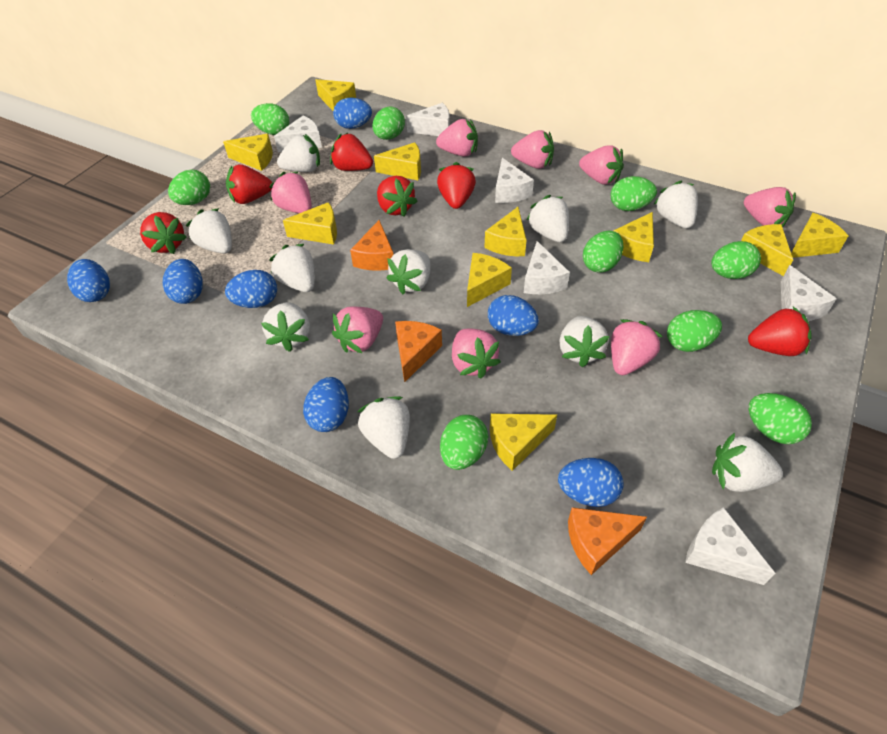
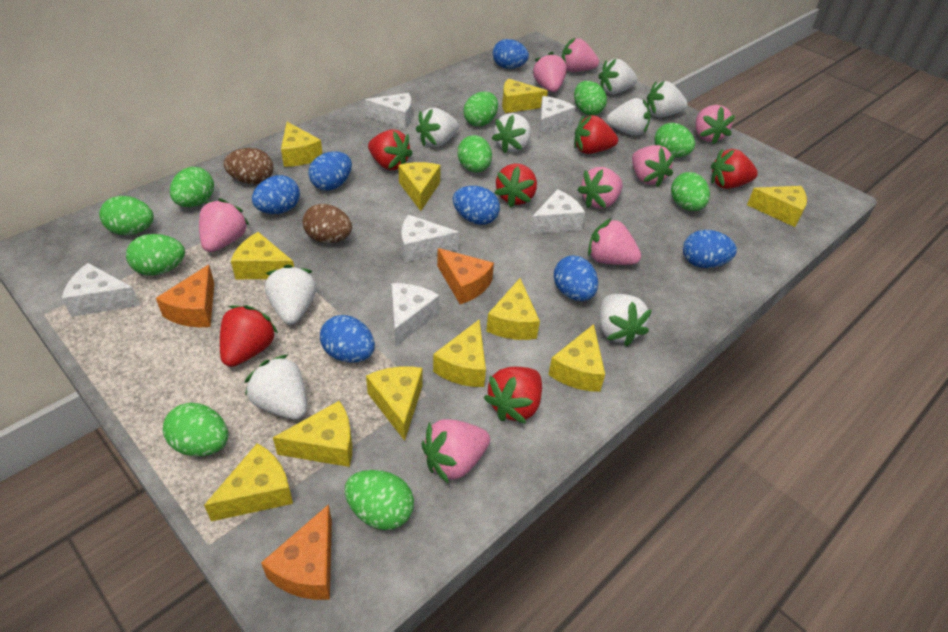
brown egg: 0 -> 2
green egg: 9 -> 10
white strawberry: 10 -> 8
yellow cheese: 10 -> 11

